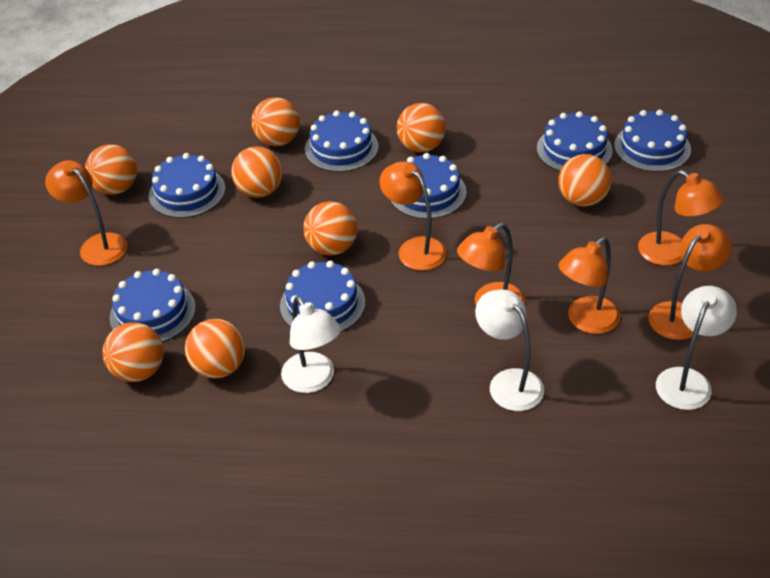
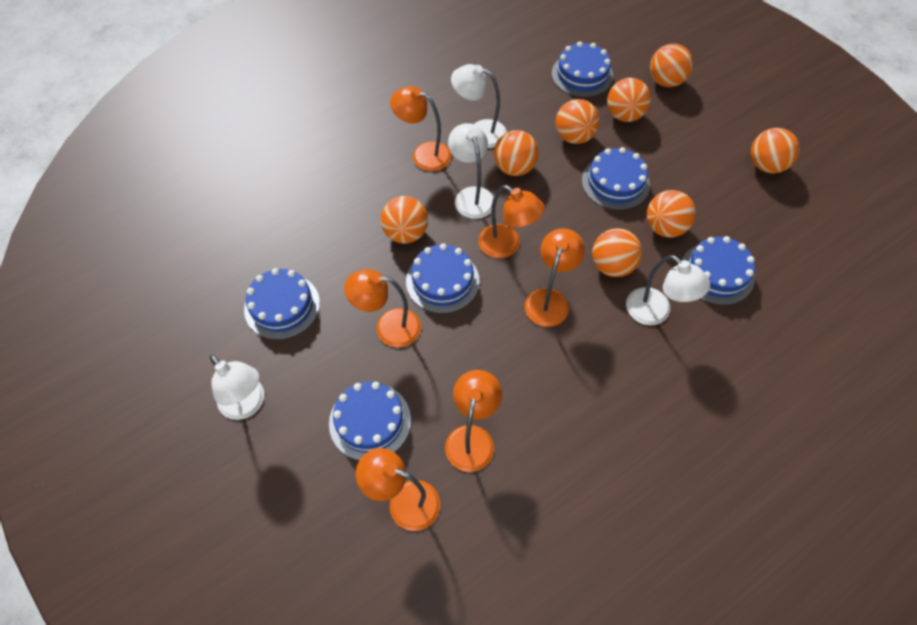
blue cake: 7 -> 6
white lamp: 3 -> 4

